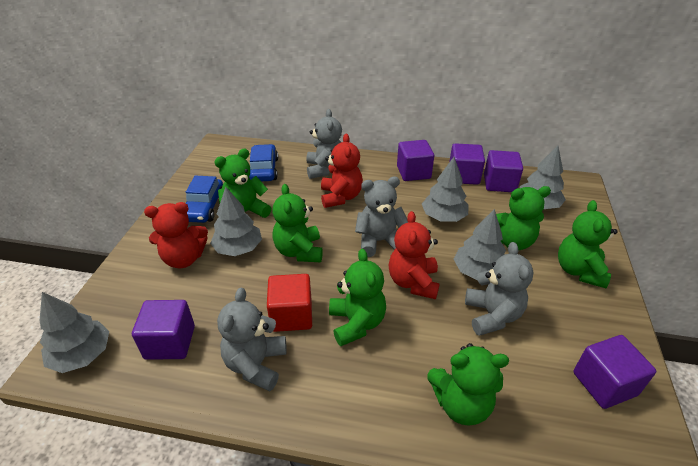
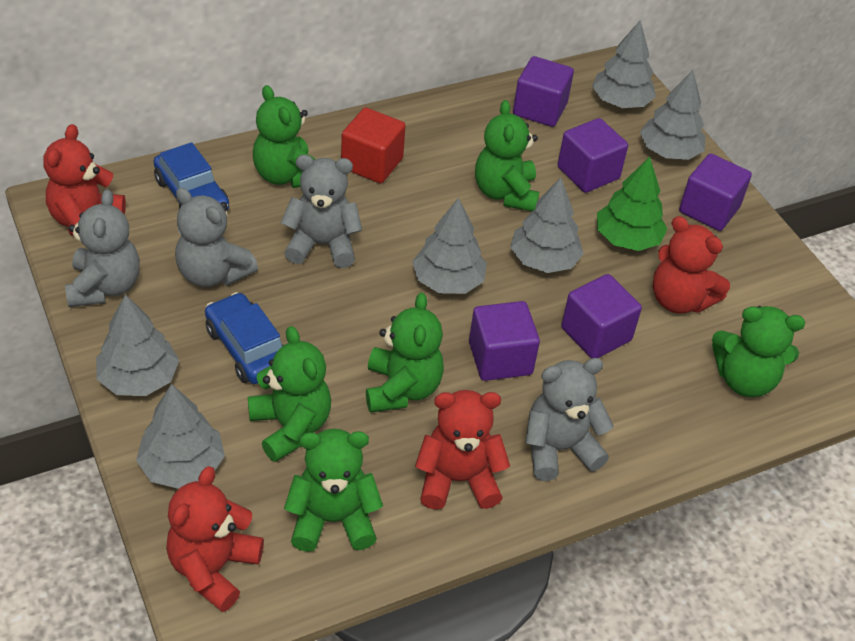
green tree: 0 -> 1
grey tree: 5 -> 6
red teddy bear: 3 -> 4

